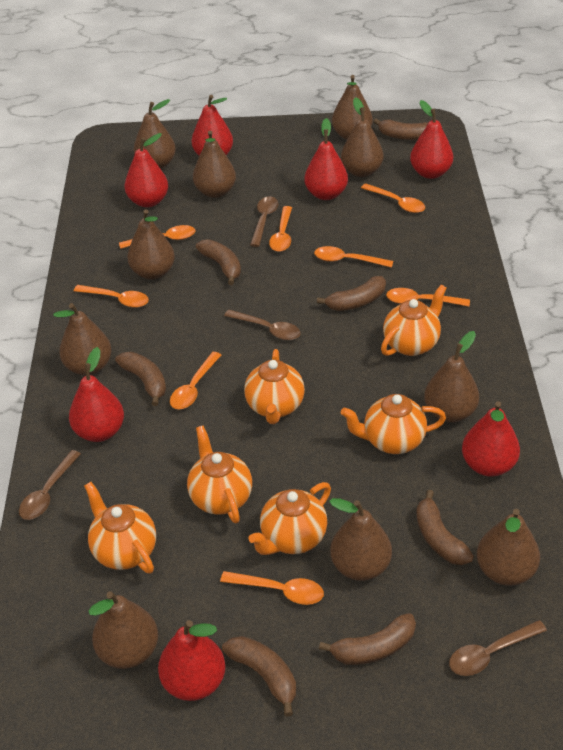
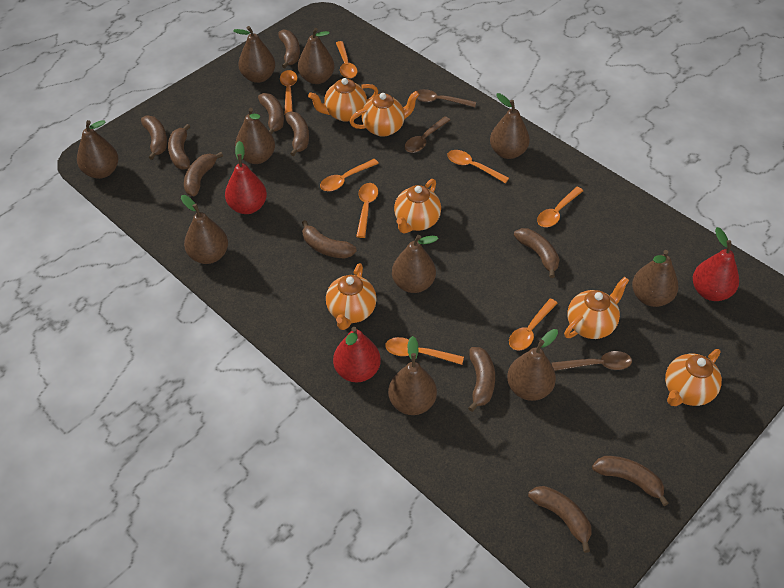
brown banana: 7 -> 11
brown spoon: 4 -> 3
red pear: 7 -> 3

